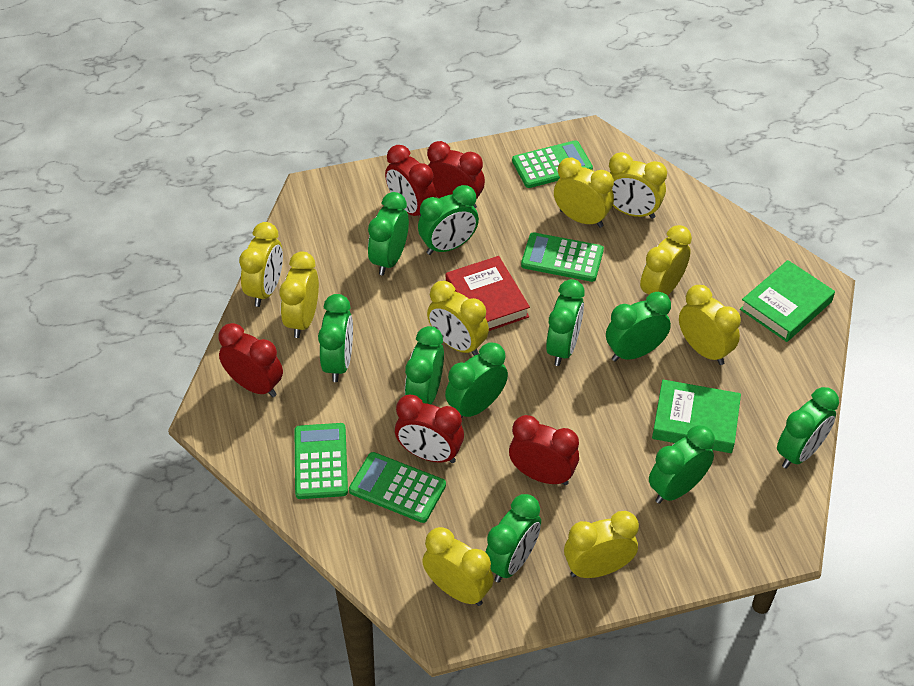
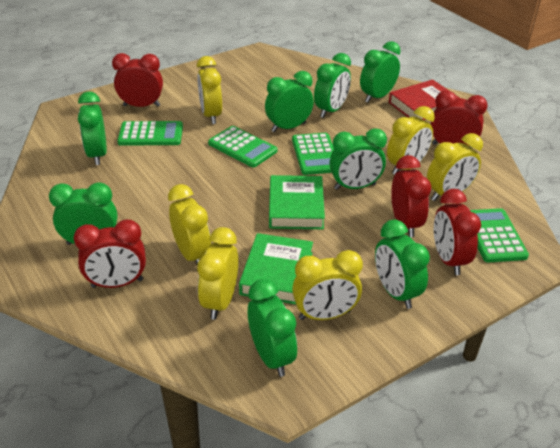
green clock: 10 -> 8
yellow clock: 9 -> 6

